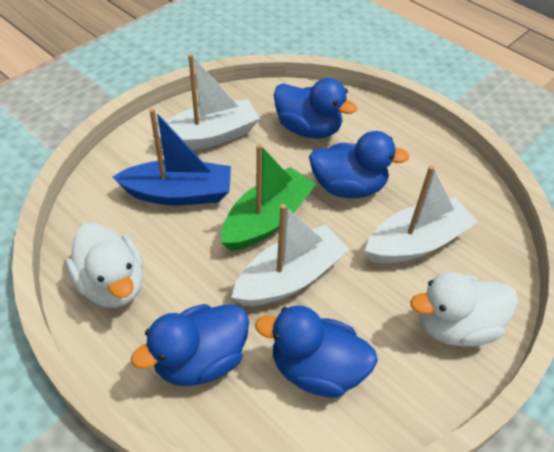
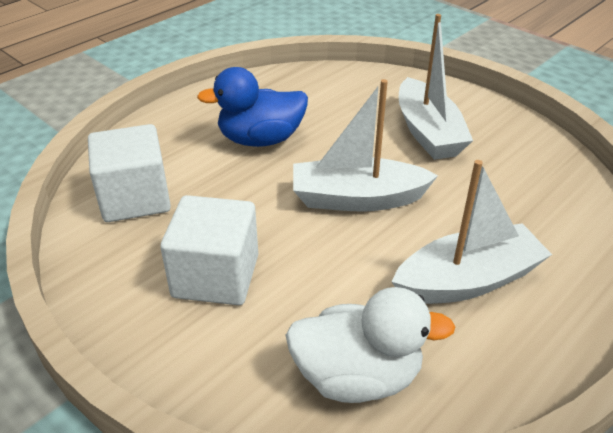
blue boat: 1 -> 0
blue duck: 4 -> 1
green boat: 1 -> 0
white cube: 0 -> 2
white duck: 2 -> 1

